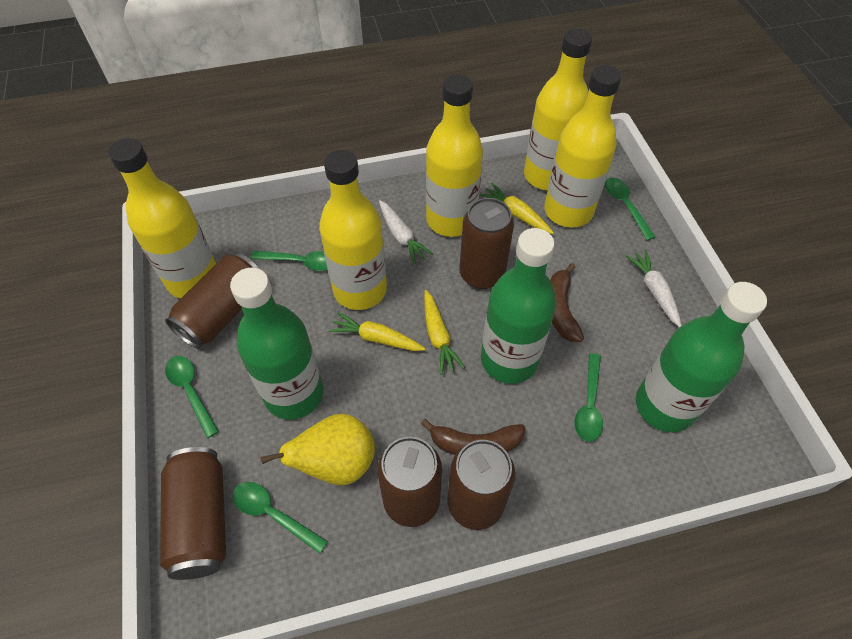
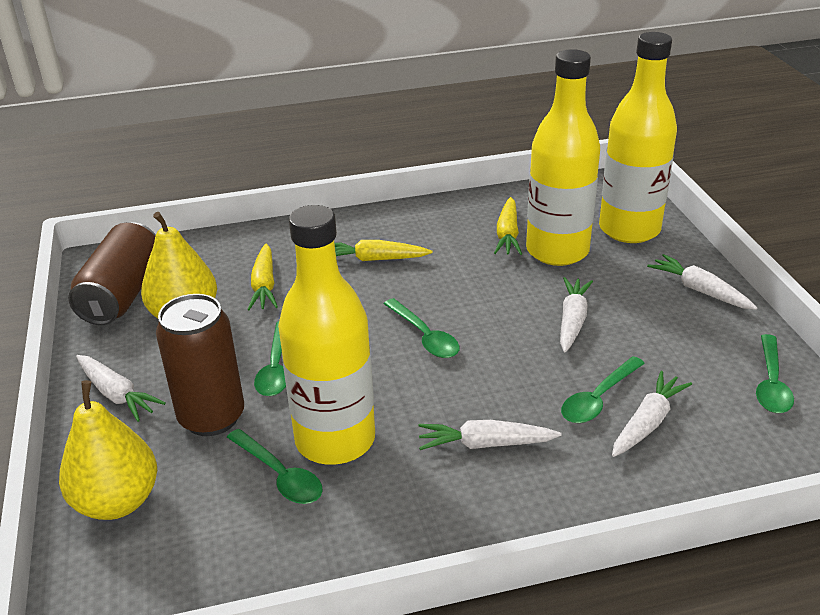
brown banana: 2 -> 0
brown can: 5 -> 2
green bottle: 3 -> 0
white carrot: 2 -> 5
yellow bottle: 5 -> 3
yellow pear: 1 -> 2

